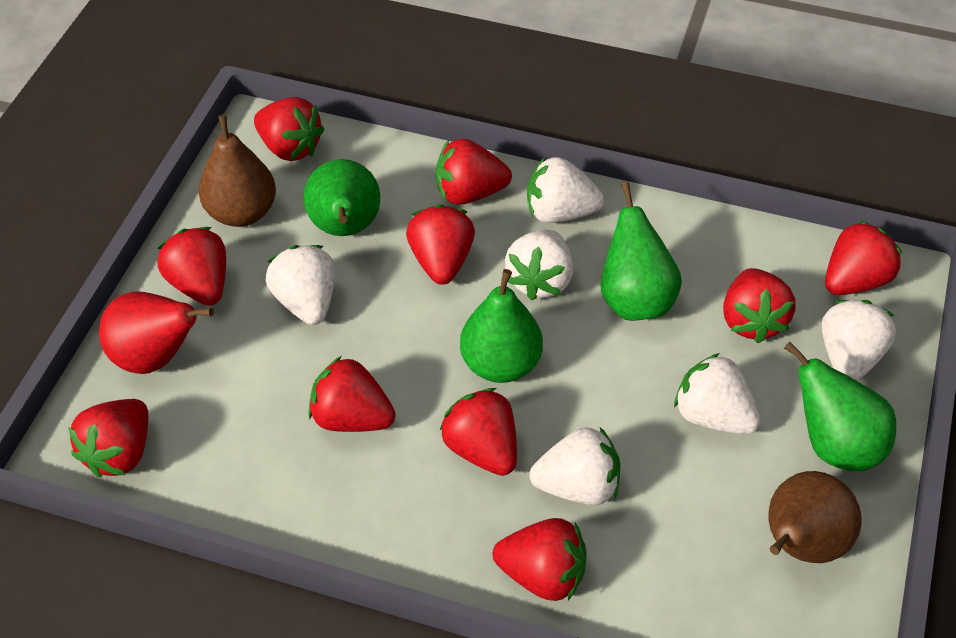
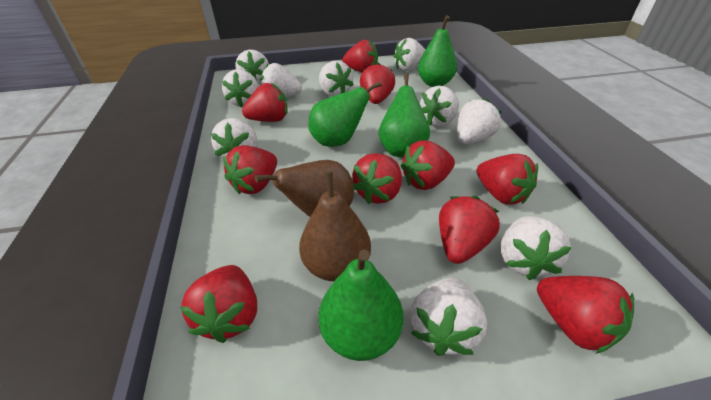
red pear: 1 -> 0
white strawberry: 6 -> 10

